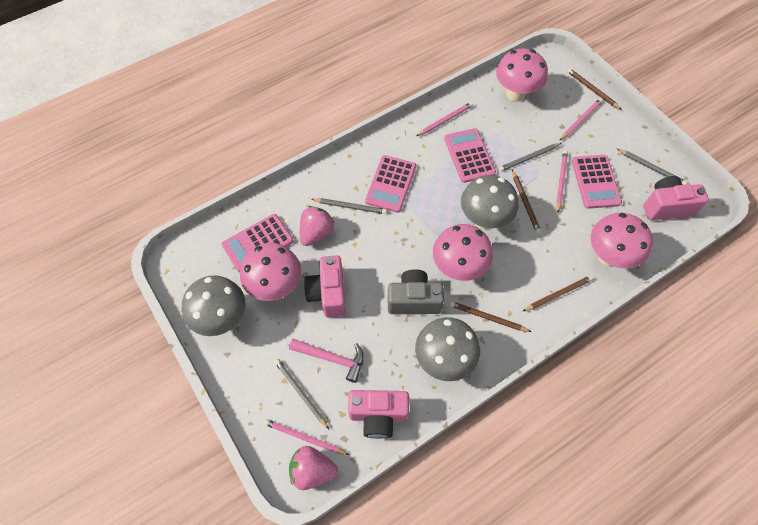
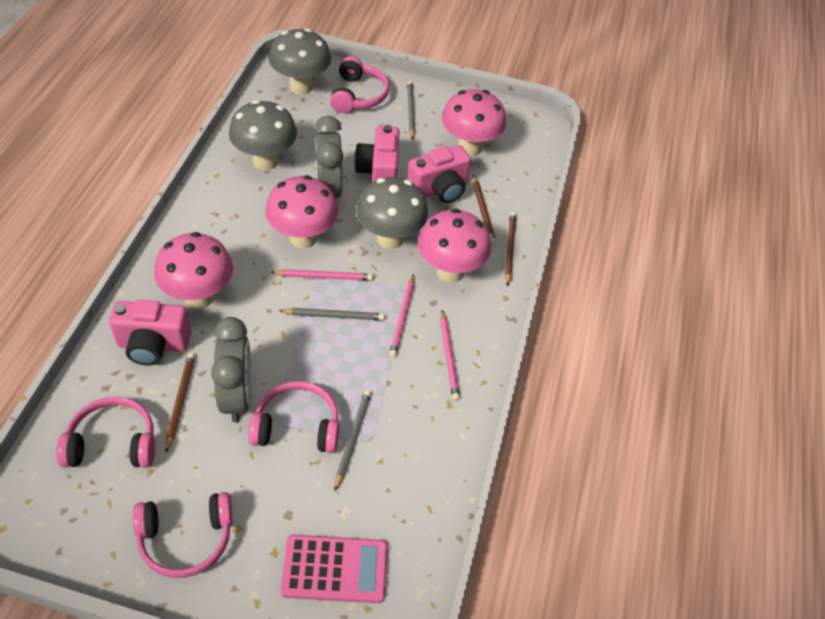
brown pencil: 4 -> 3
grey camera: 1 -> 0
grey clock: 0 -> 2
grey pencil: 4 -> 3
pink calculator: 4 -> 1
pink hammer: 1 -> 0
pink headphones: 0 -> 4
pink pencil: 4 -> 3
pink strawberry: 2 -> 0

